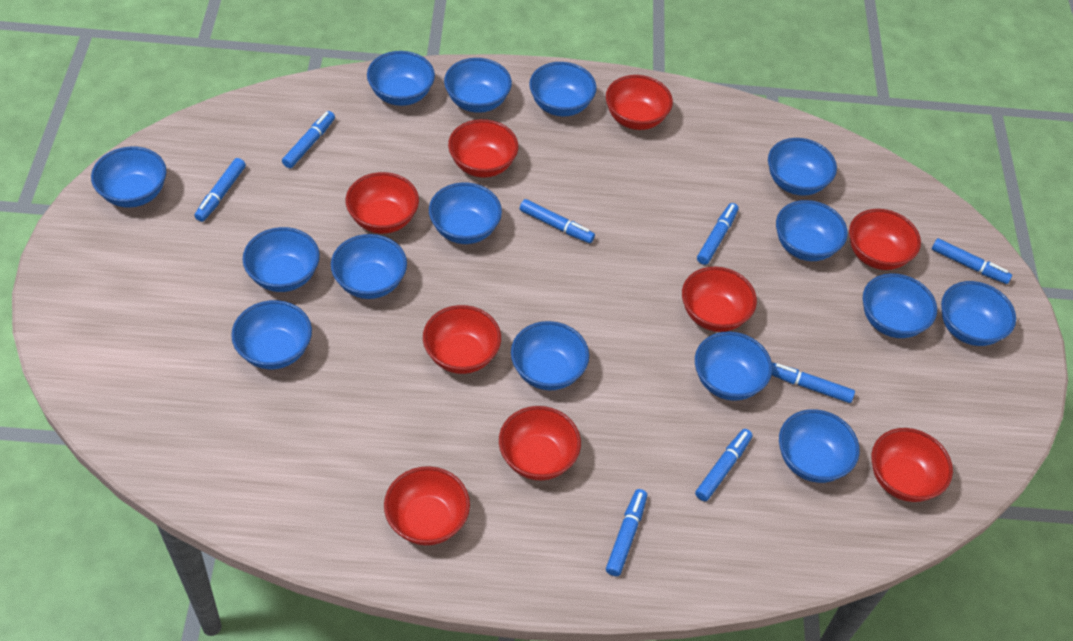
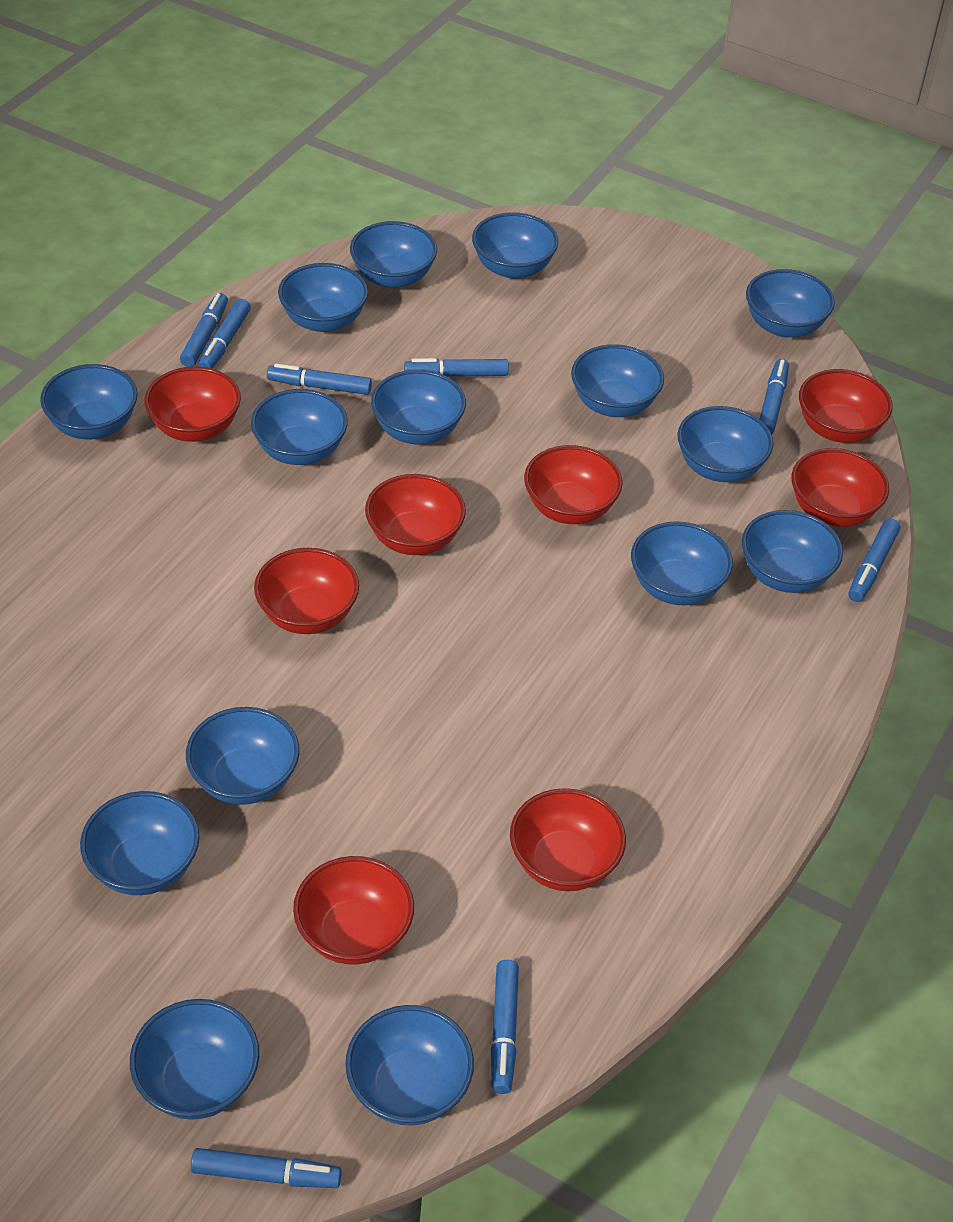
red bowl: 9 -> 8

